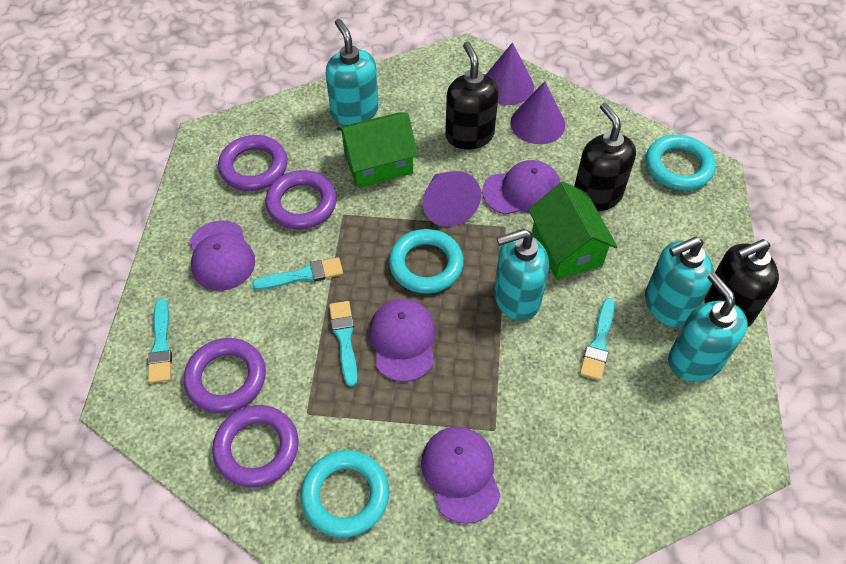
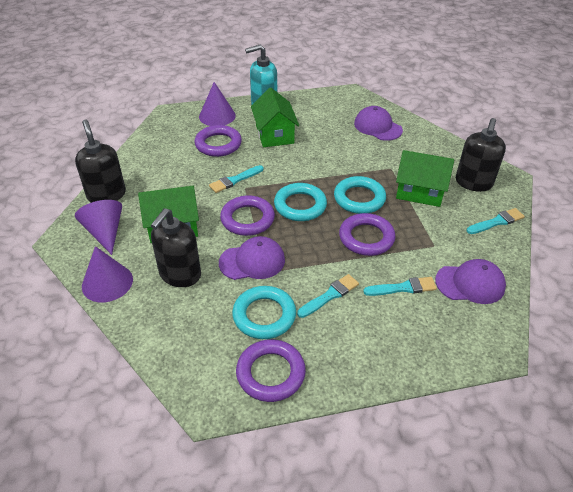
green house: 2 -> 3
purple cap: 4 -> 3
turquoise soap dispenser: 4 -> 1

